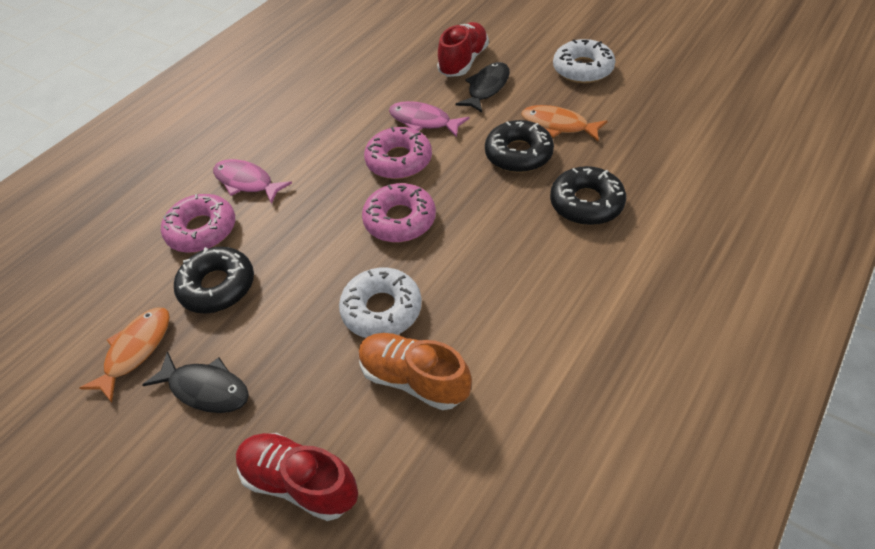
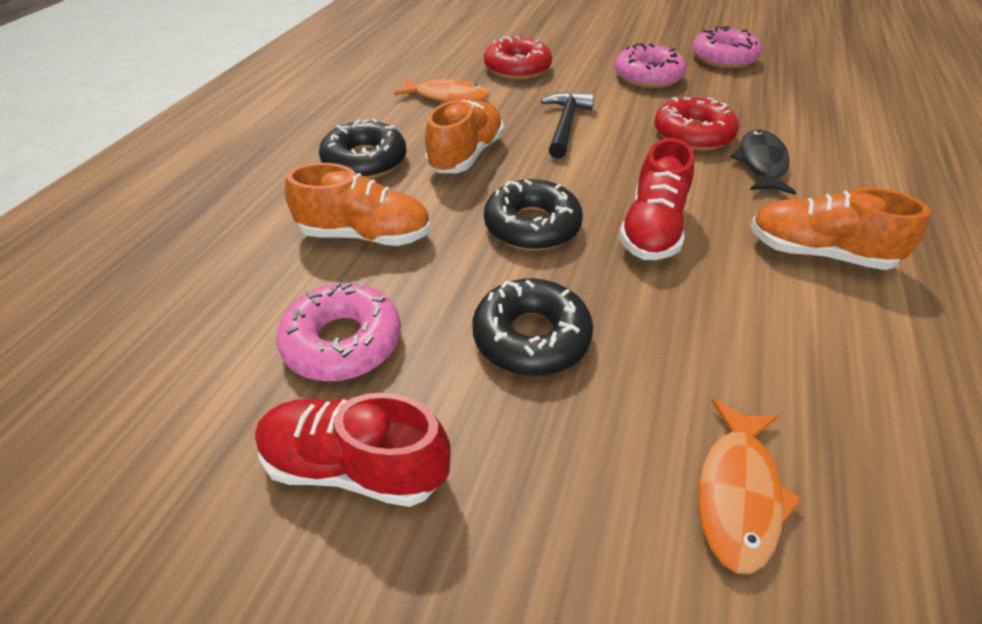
black fish: 2 -> 1
black hammer: 0 -> 1
orange shoe: 1 -> 3
pink fish: 2 -> 0
red donut: 0 -> 2
white donut: 2 -> 0

